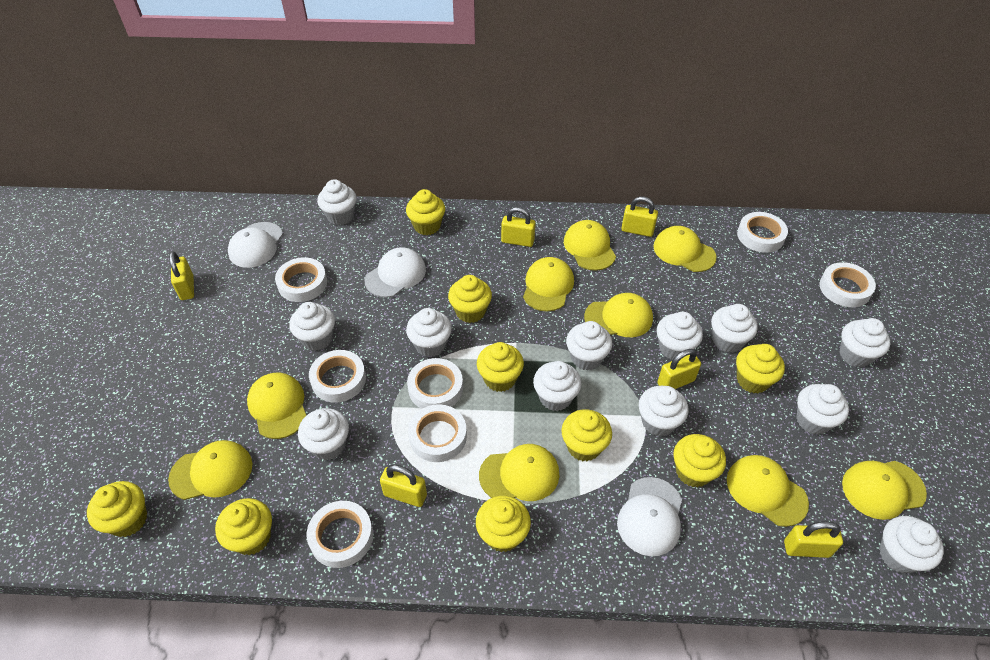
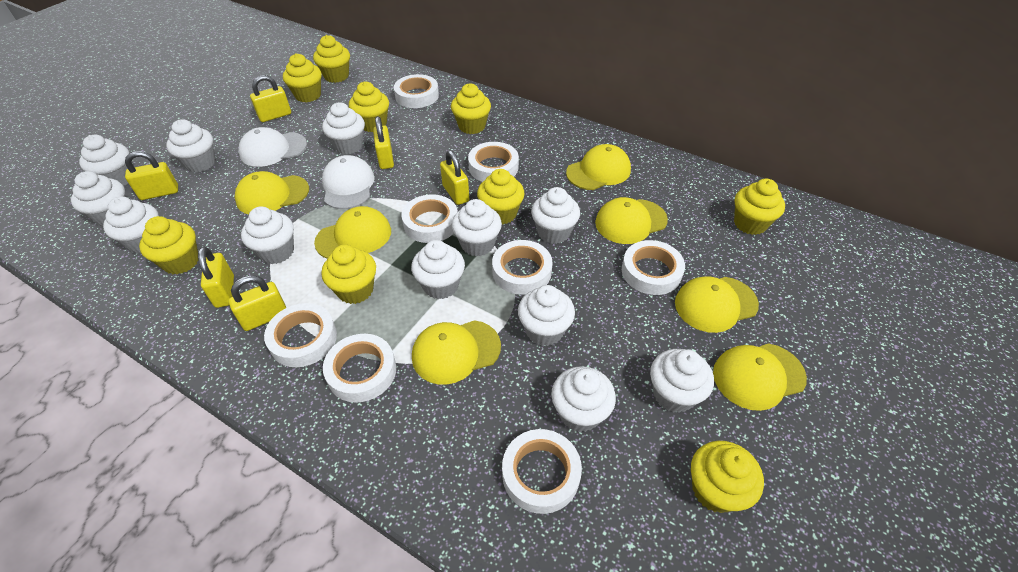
white cap: 3 -> 2
white tape: 7 -> 8
yellow cap: 9 -> 7

